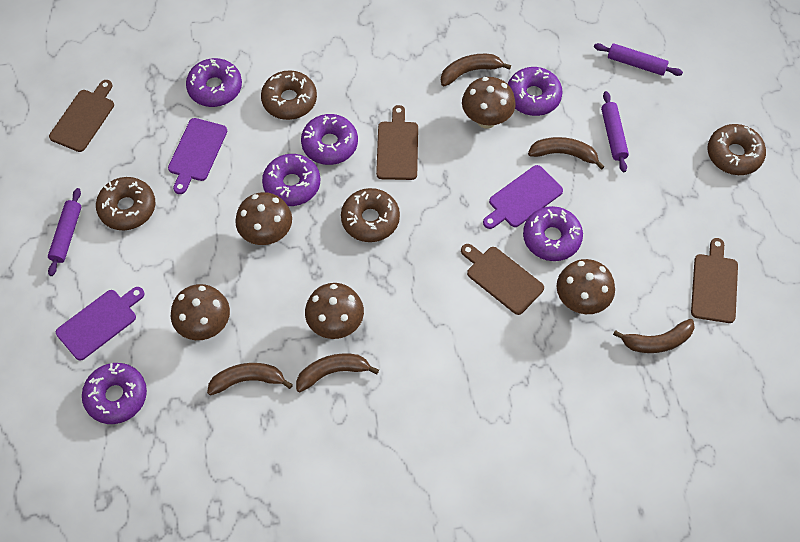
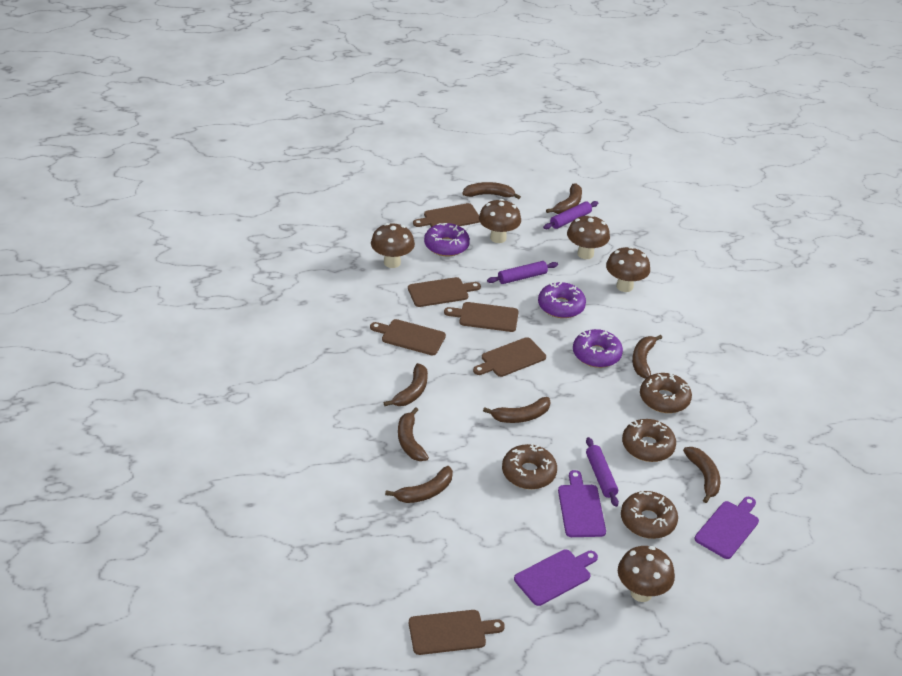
brown banana: 5 -> 8
brown cutting board: 4 -> 6
purple donut: 6 -> 3

